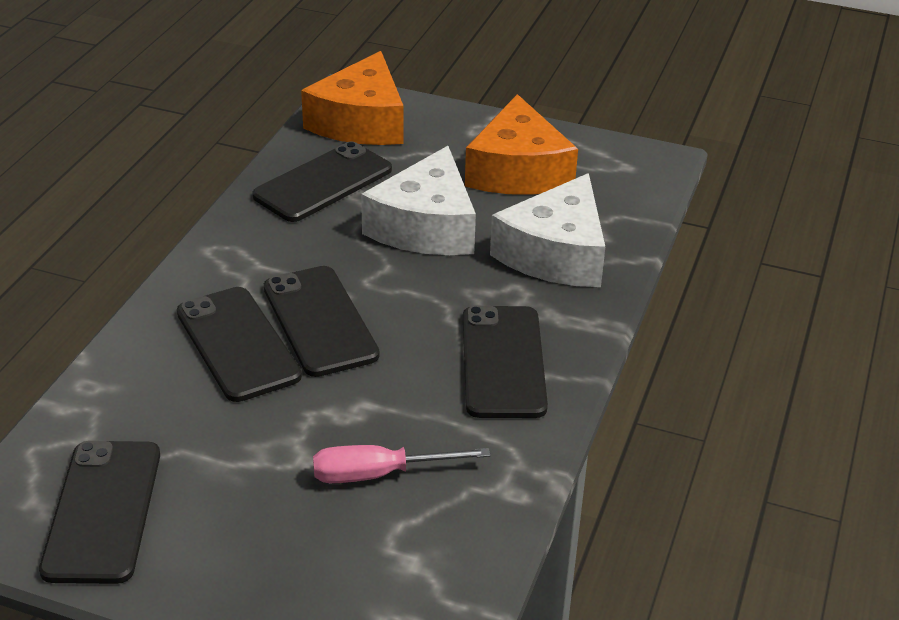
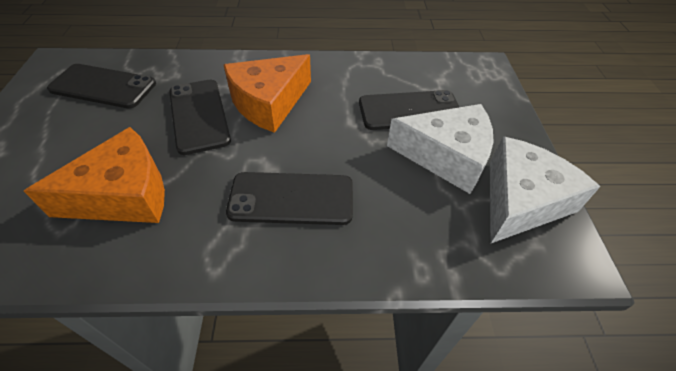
black phone: 5 -> 4
pink screwdriver: 1 -> 0

